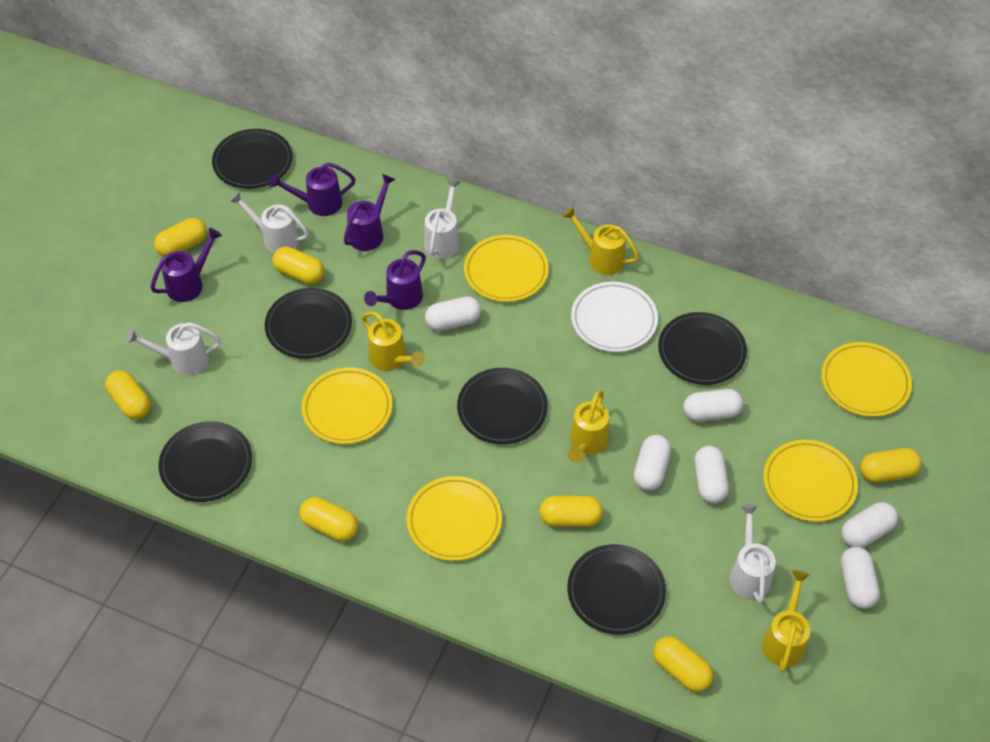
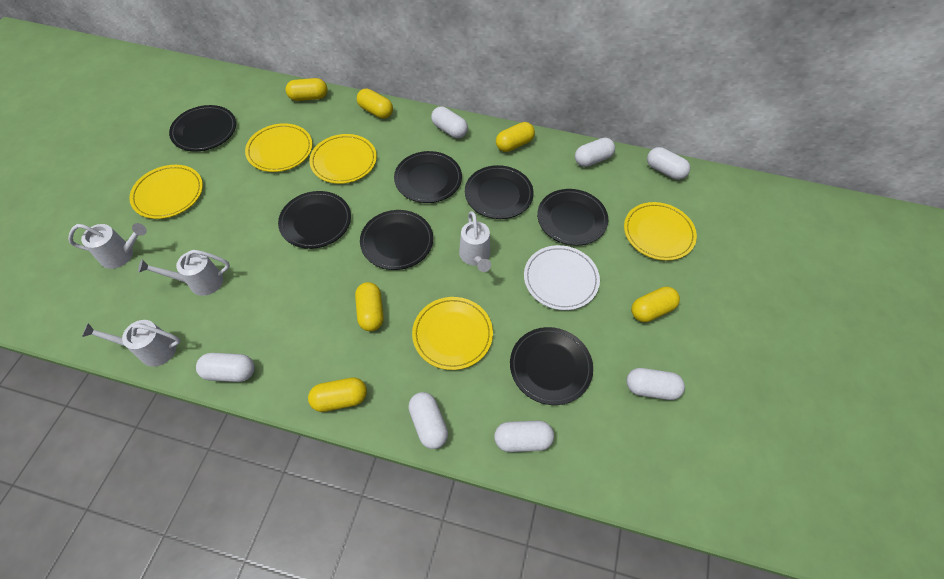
black plate: 6 -> 7
purple watering can: 4 -> 0
white capsule: 6 -> 7
yellow capsule: 7 -> 6
yellow watering can: 4 -> 0

